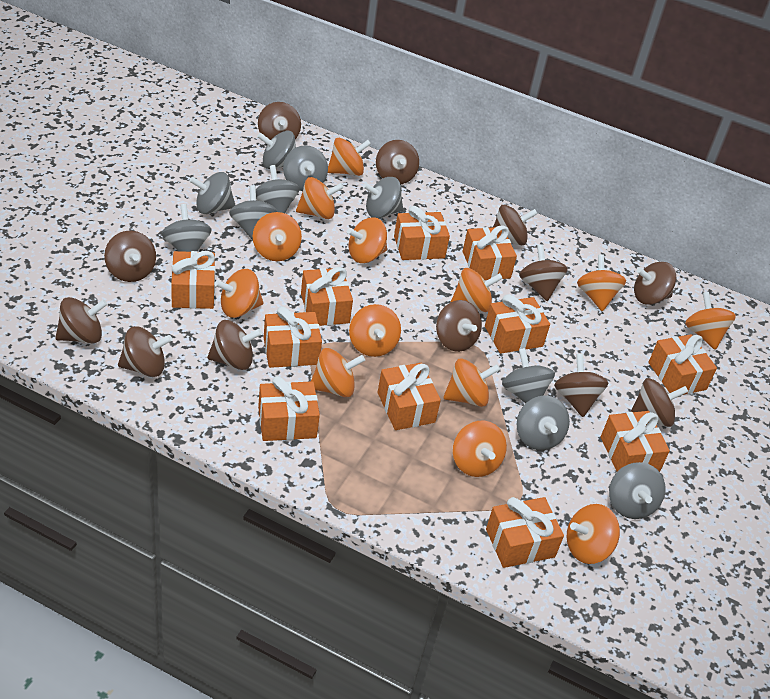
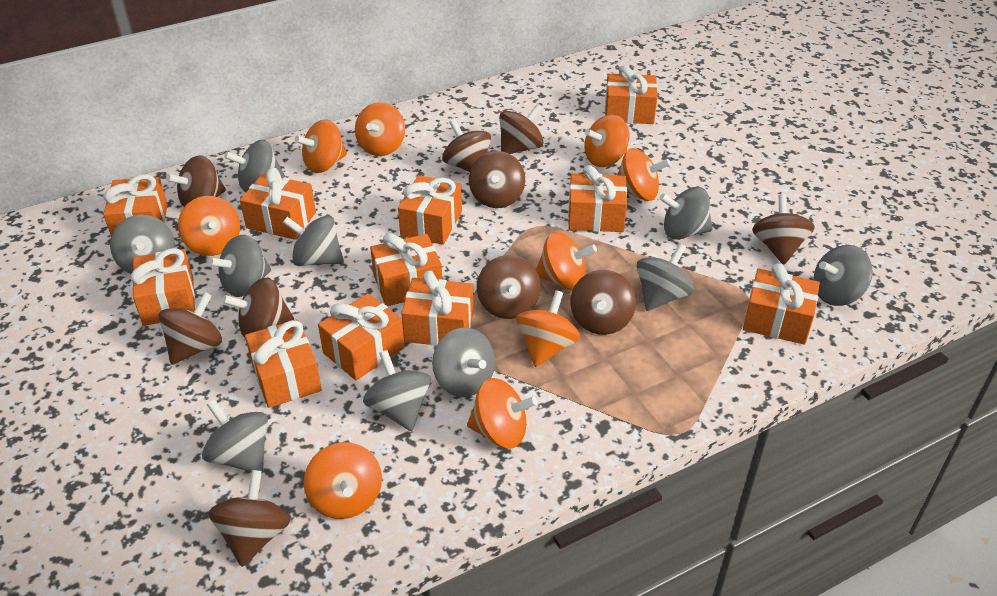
brown spinning top: 12 -> 10
orange spinning top: 13 -> 9

